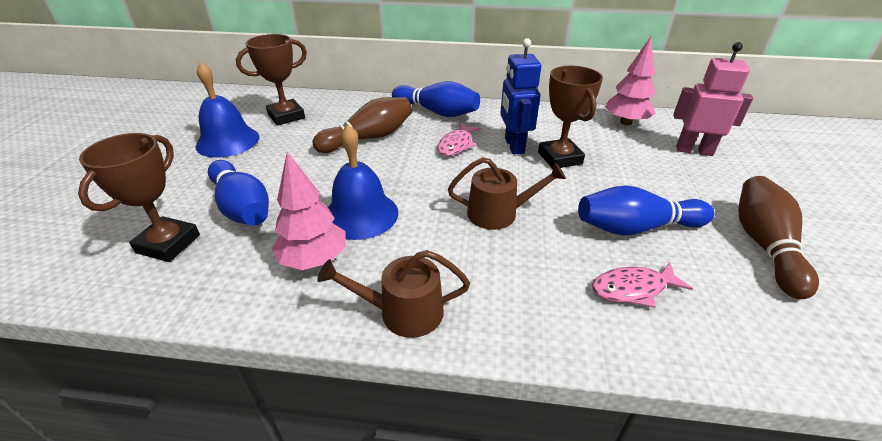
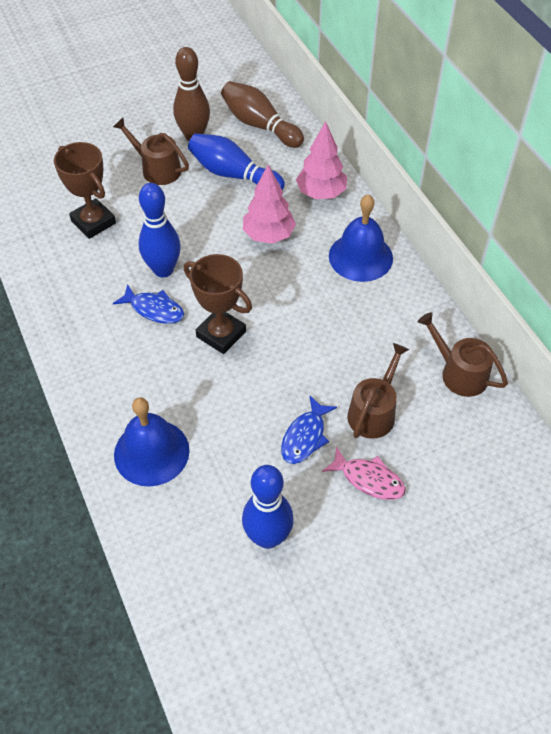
blue fish: 0 -> 2
blue robot: 1 -> 0
brown trophy: 3 -> 2
brown watering can: 2 -> 3
pink fish: 2 -> 1
pink robot: 1 -> 0

